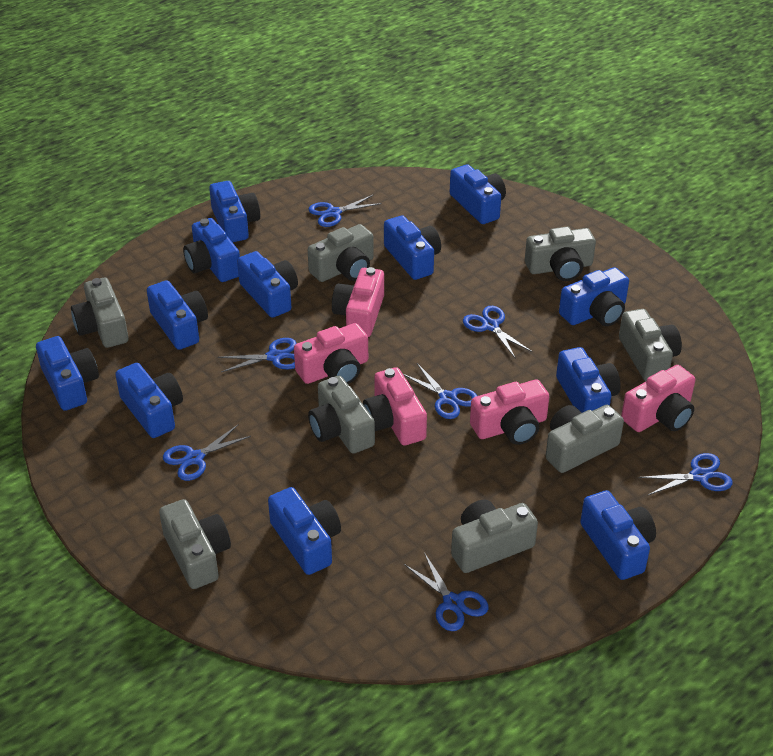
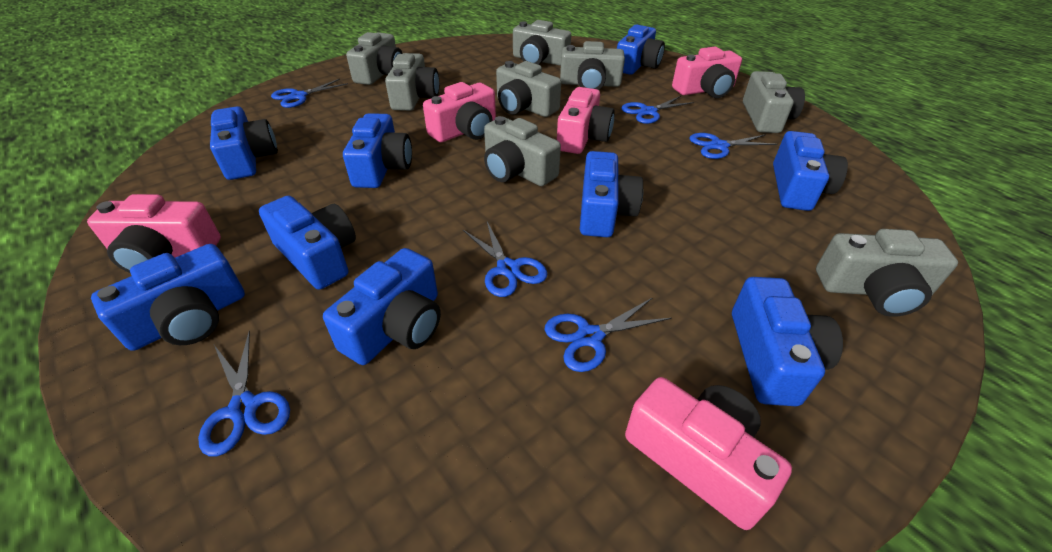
blue camera: 12 -> 9
blue scissors: 7 -> 6

